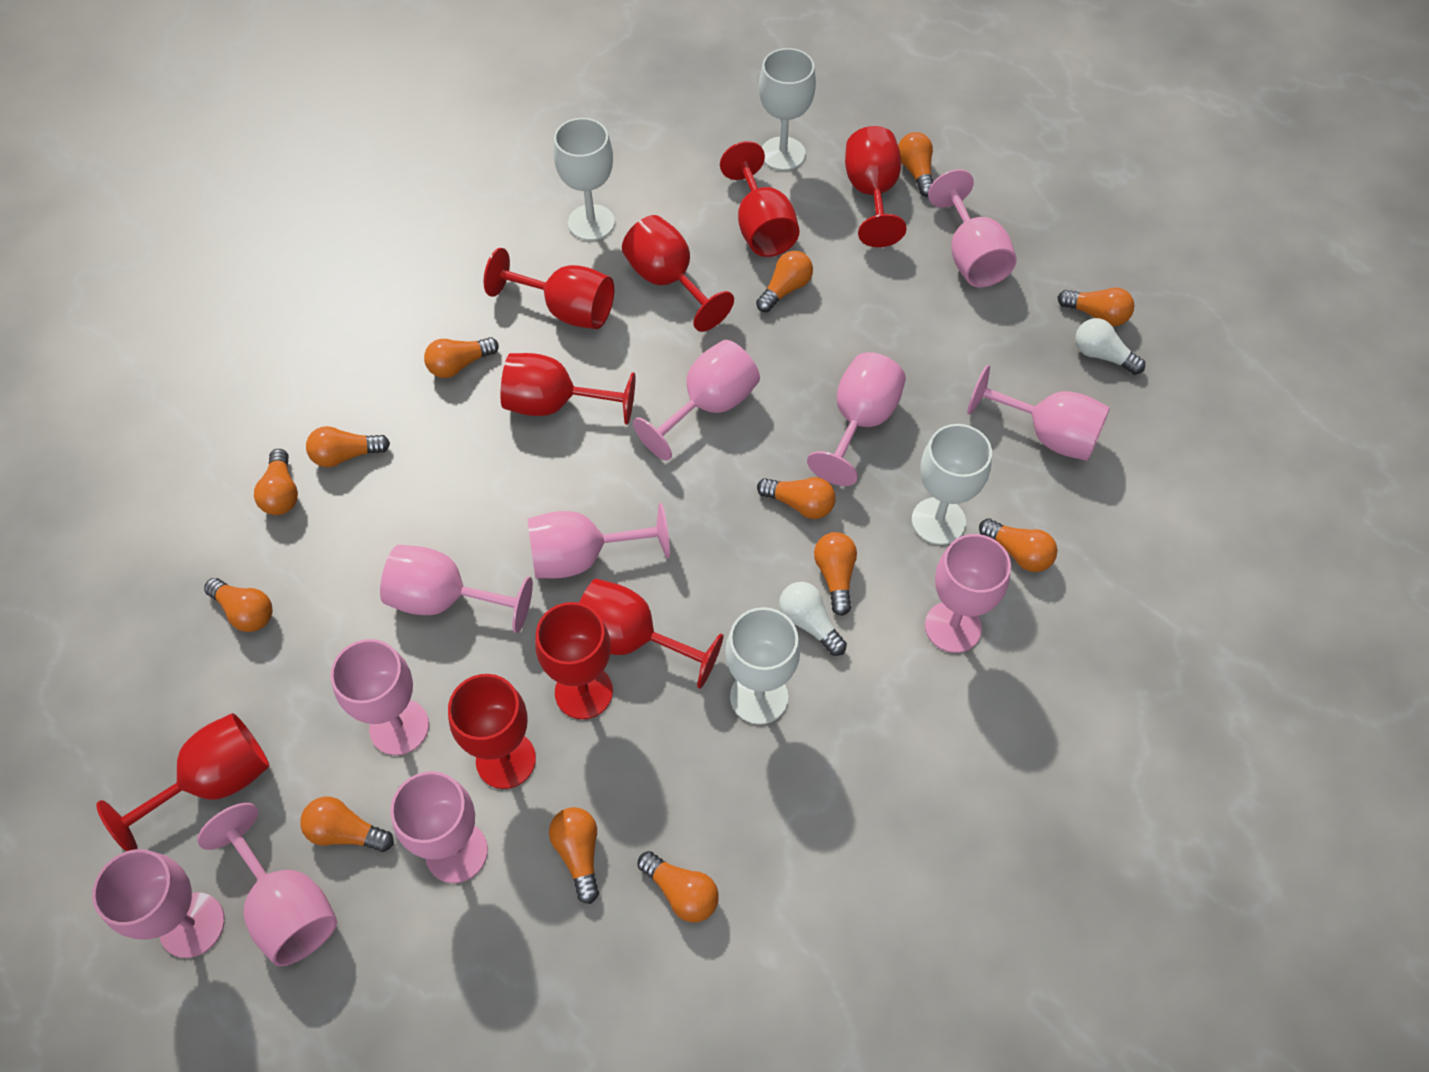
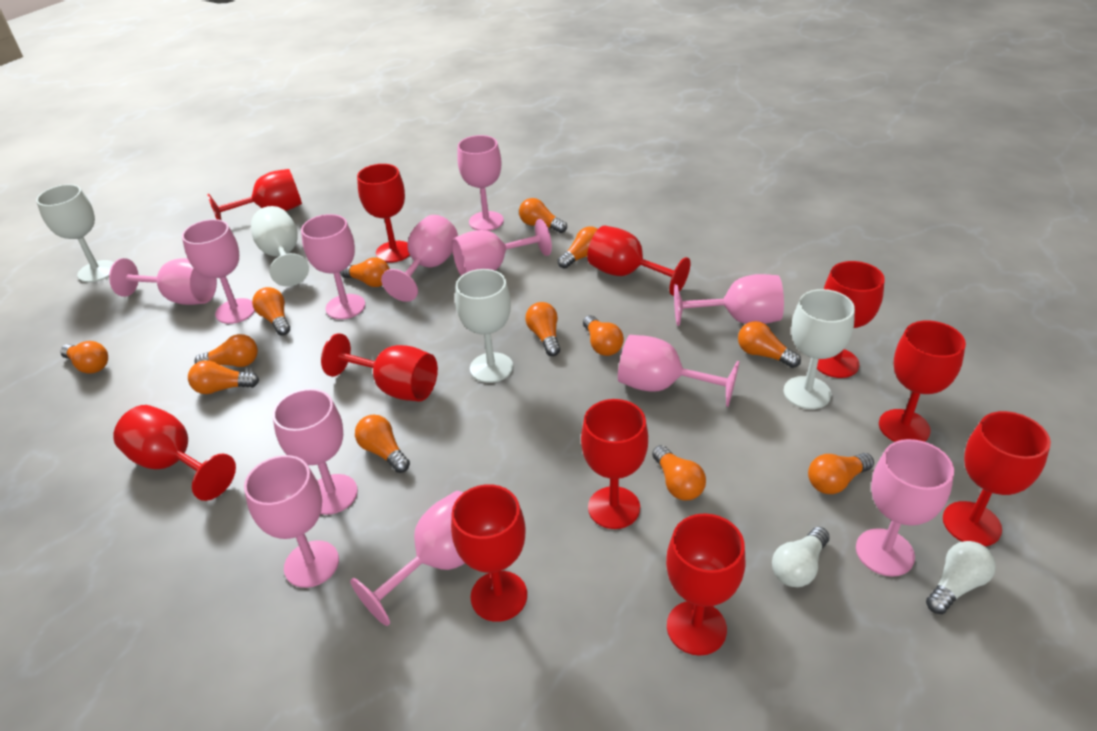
pink goblet: 11 -> 12
red goblet: 9 -> 11

